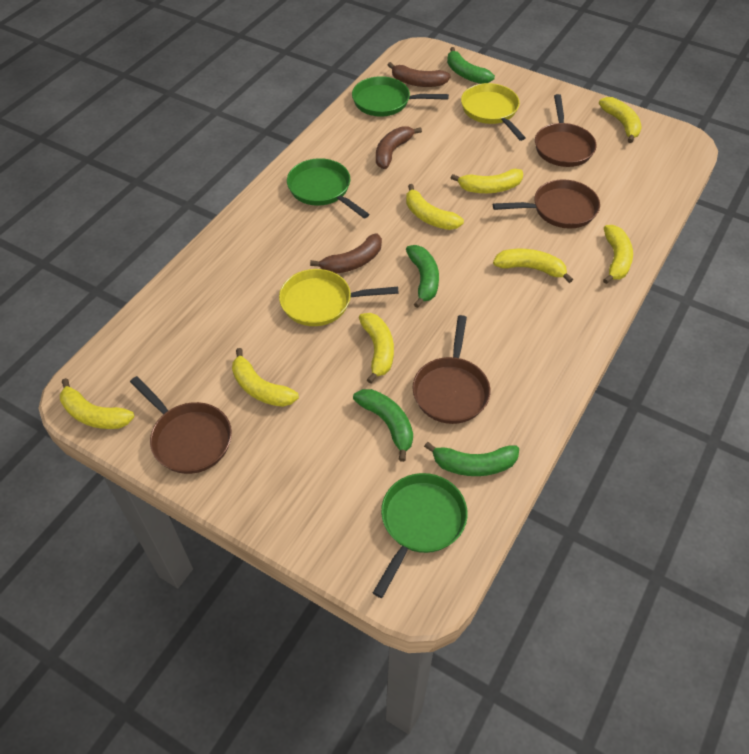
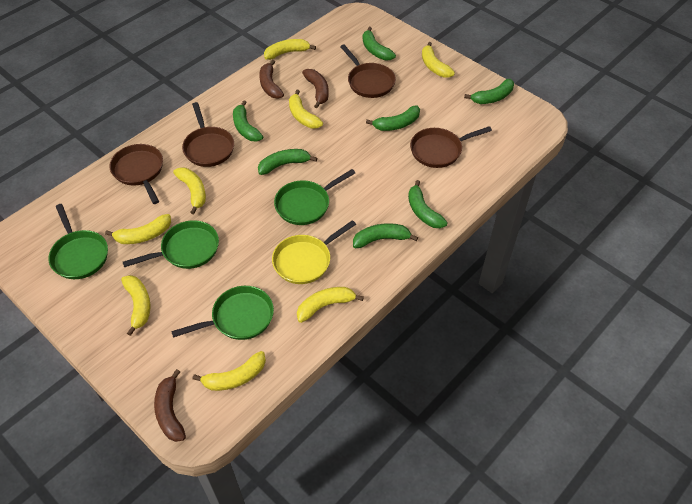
green banana: 4 -> 7
green pan: 3 -> 4
yellow pan: 2 -> 1

